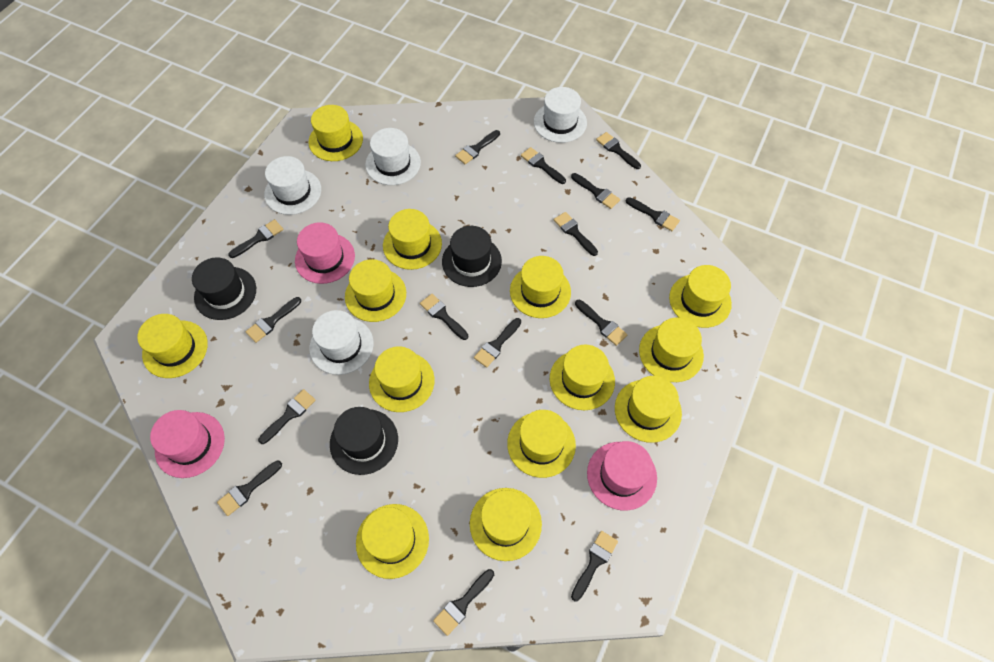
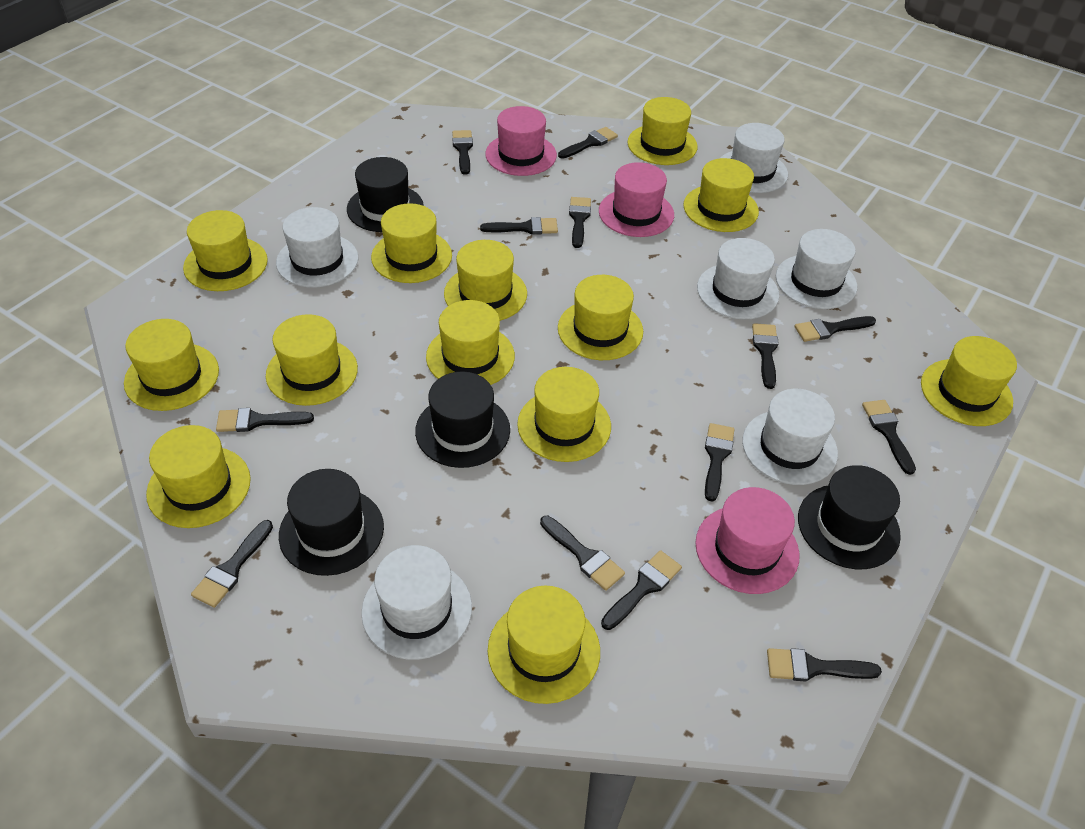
black brush: 15 -> 13
black hat: 3 -> 4
white hat: 4 -> 6

